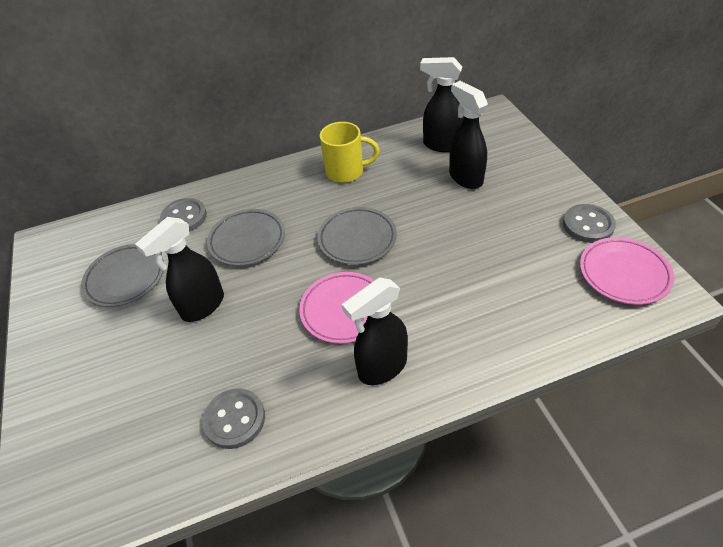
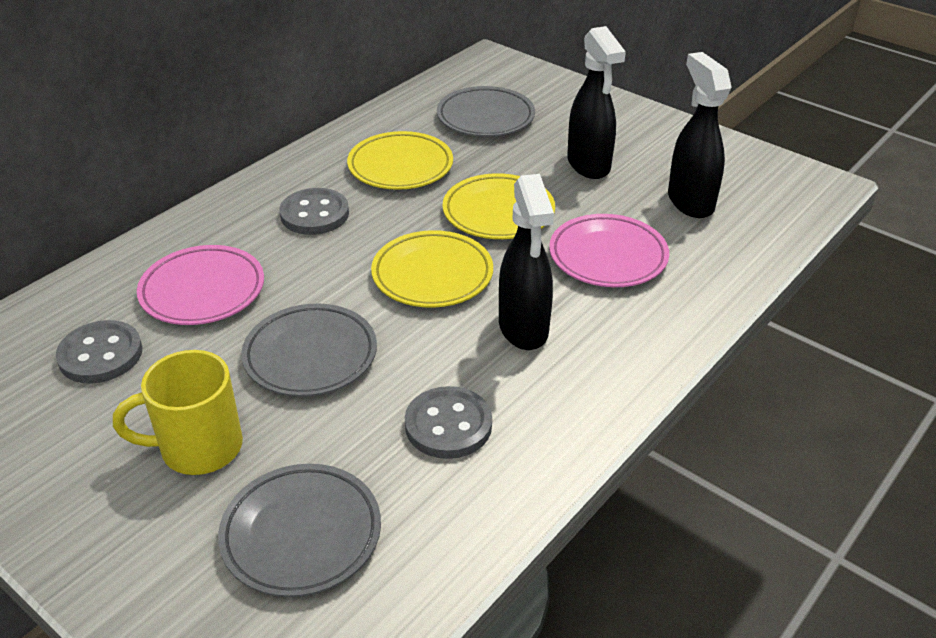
black spray bottle: 4 -> 3
yellow plate: 0 -> 3

